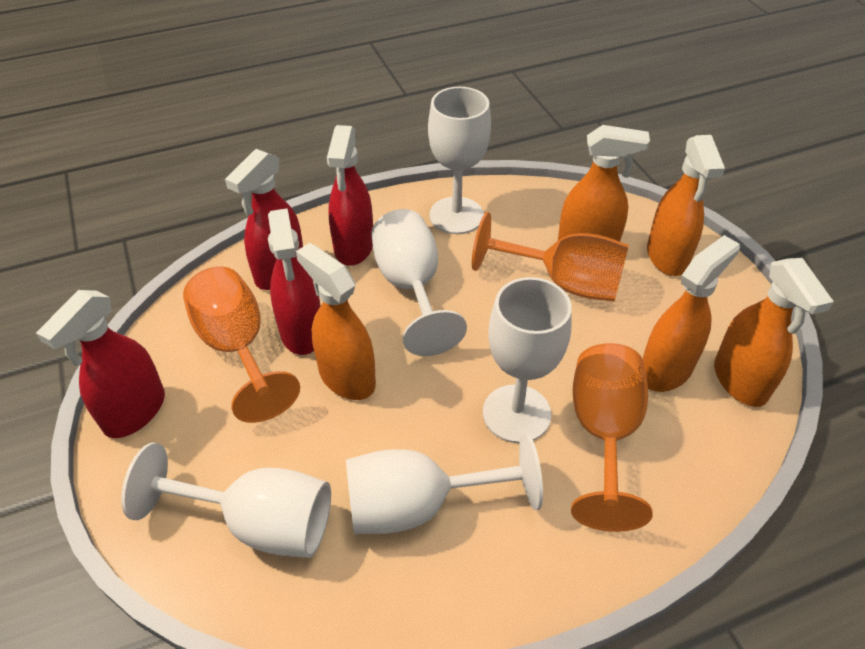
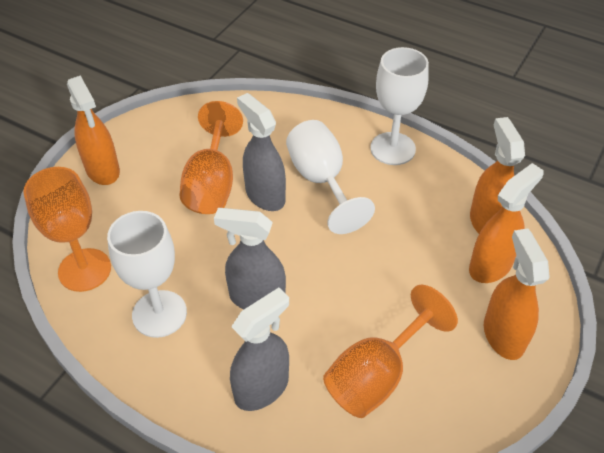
grey spray bottle: 0 -> 3
orange spray bottle: 5 -> 4
red spray bottle: 4 -> 0
white goblet: 5 -> 3

